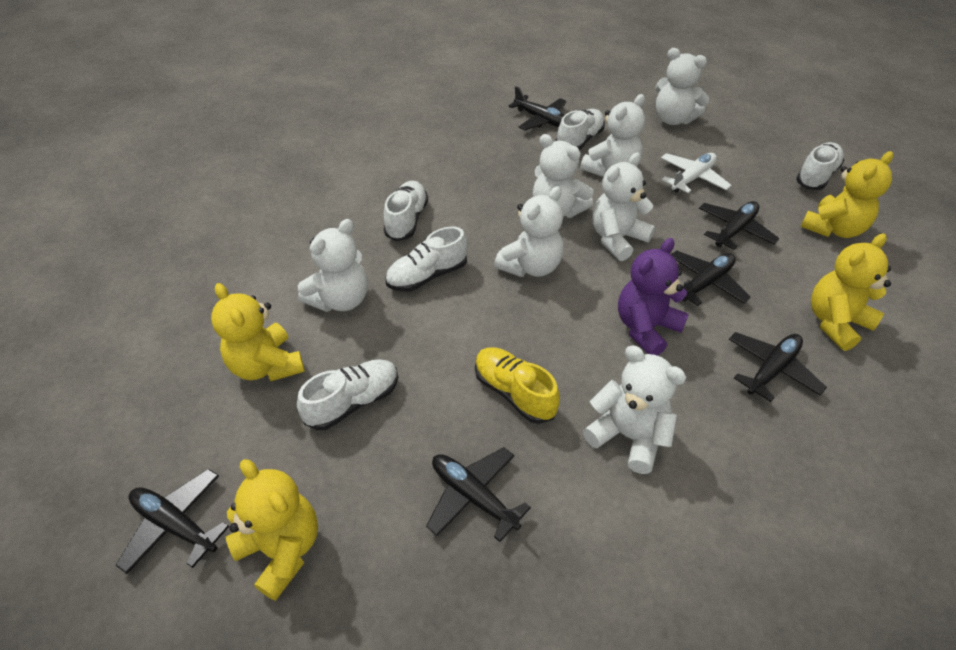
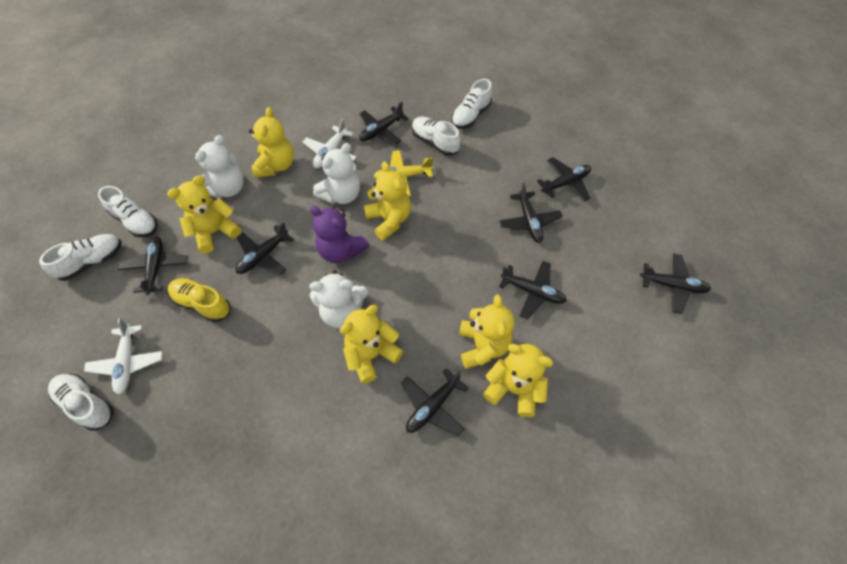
black plane: 6 -> 8
white plane: 1 -> 2
white teddy bear: 7 -> 3
yellow plane: 0 -> 1
yellow teddy bear: 4 -> 6

